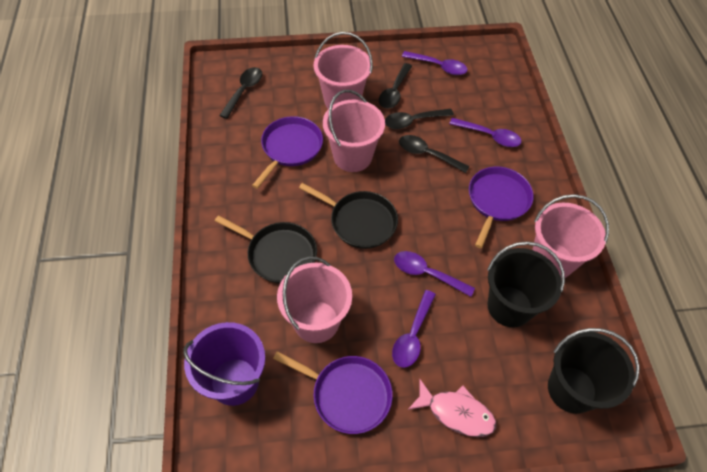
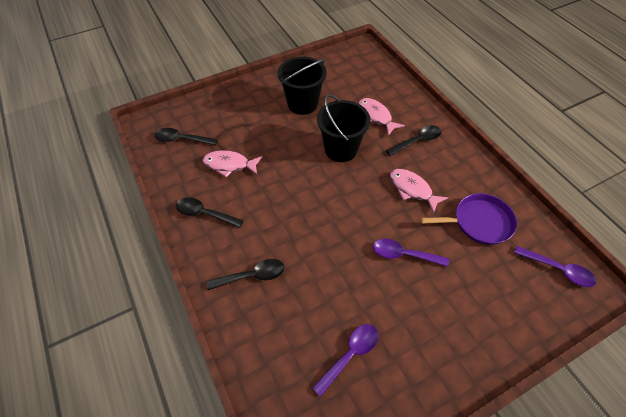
black pan: 2 -> 0
pink bucket: 4 -> 0
pink fish: 1 -> 3
purple bucket: 1 -> 0
purple pan: 3 -> 1
purple spoon: 4 -> 3

